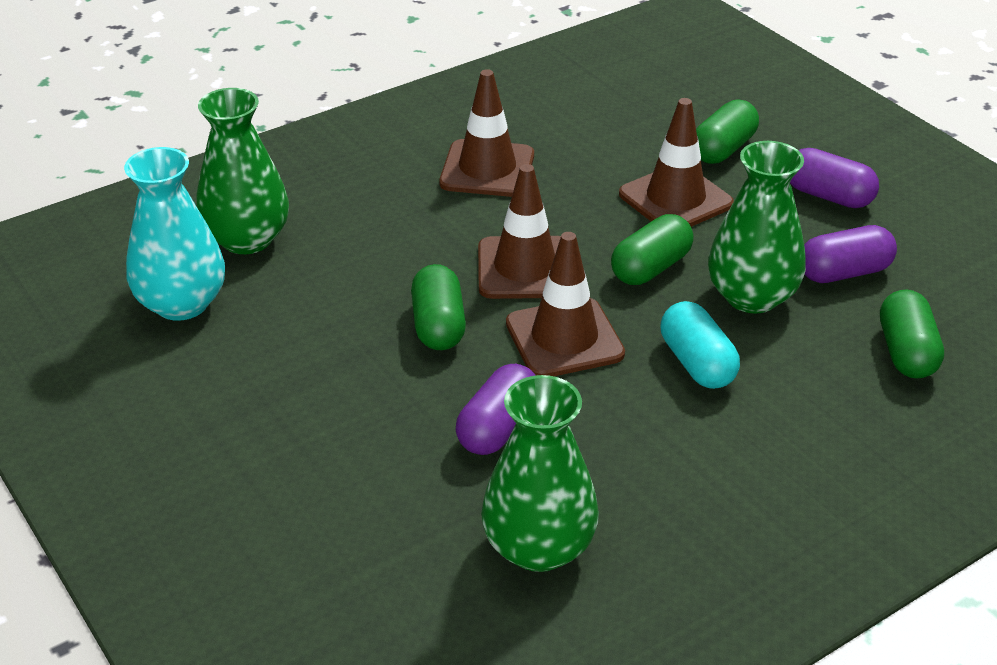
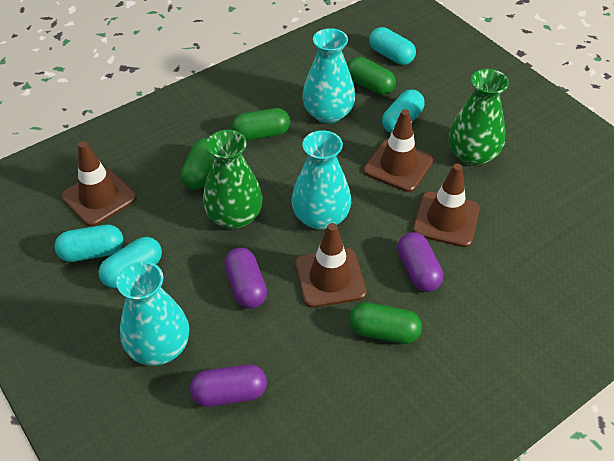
green vase: 3 -> 2
turquoise capsule: 1 -> 4
turquoise vase: 1 -> 3

